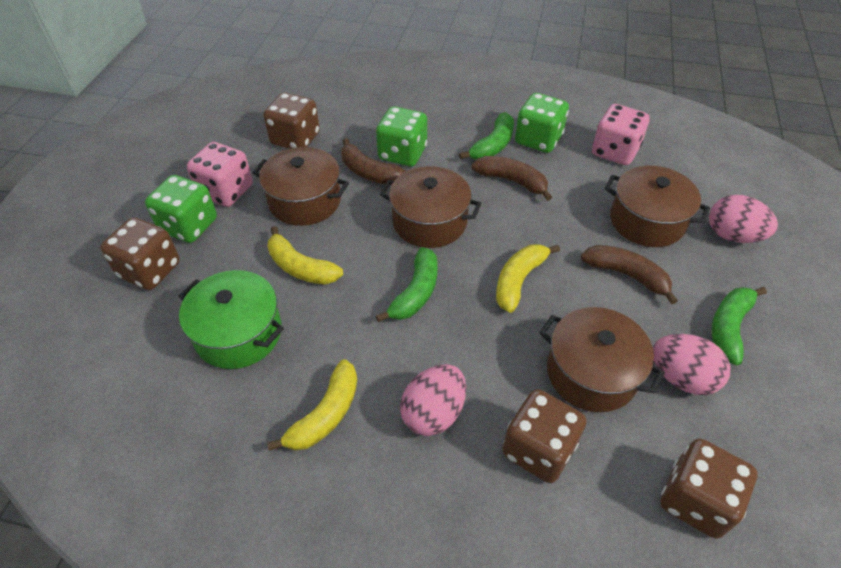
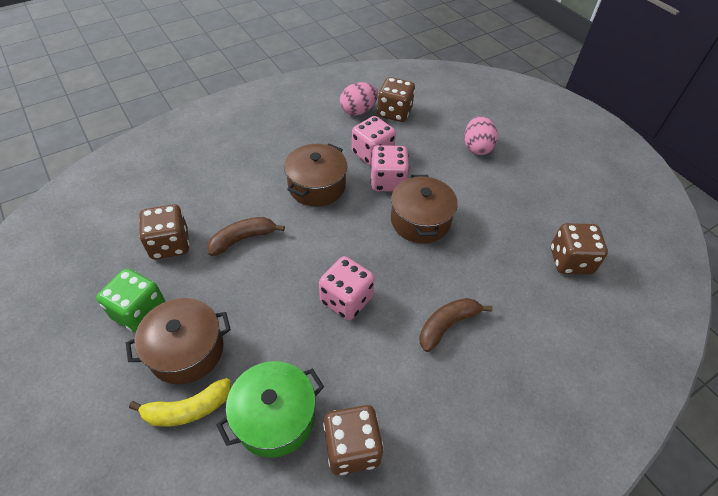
brown banana: 3 -> 2
brown pot: 4 -> 3
green banana: 3 -> 0
green dice: 3 -> 1
pink dice: 2 -> 3
pink egg: 3 -> 2
yellow banana: 3 -> 1

